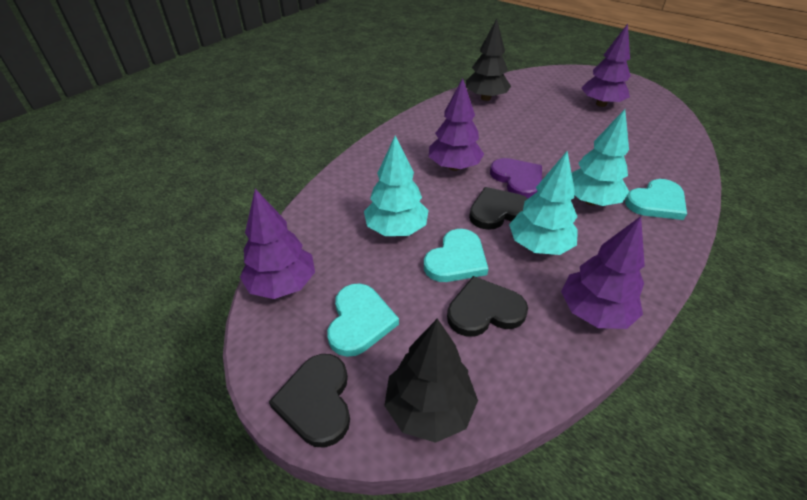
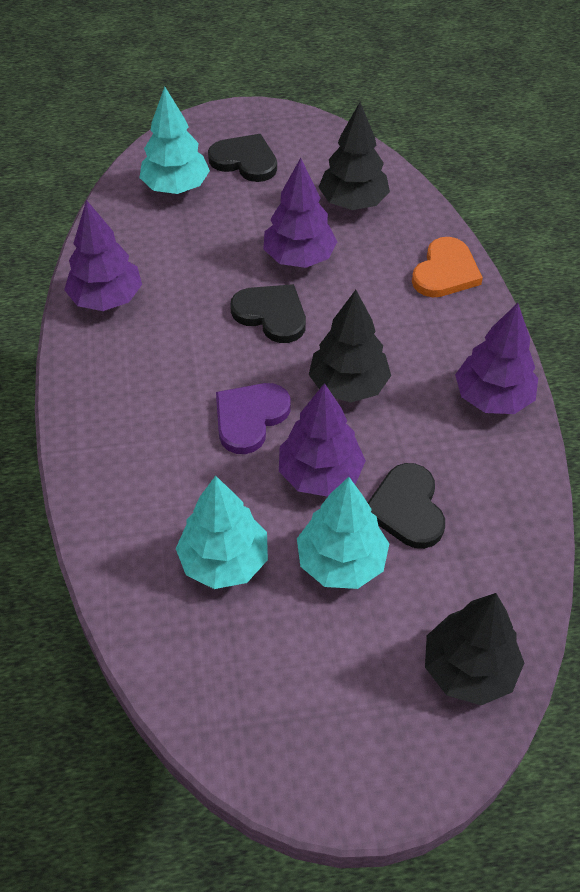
black tree: 2 -> 3
orange heart: 0 -> 1
turquoise heart: 3 -> 0

